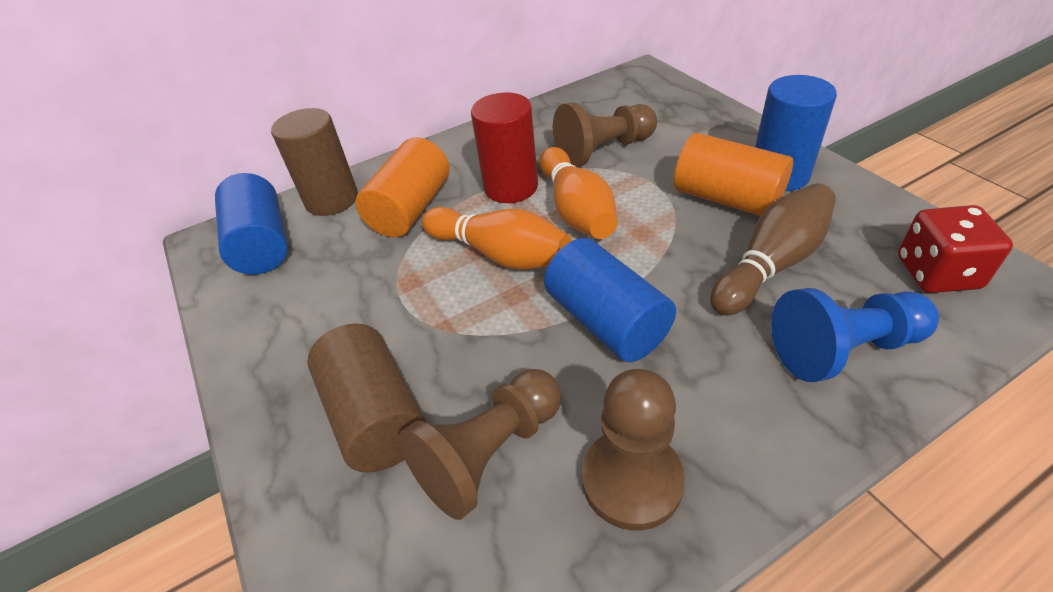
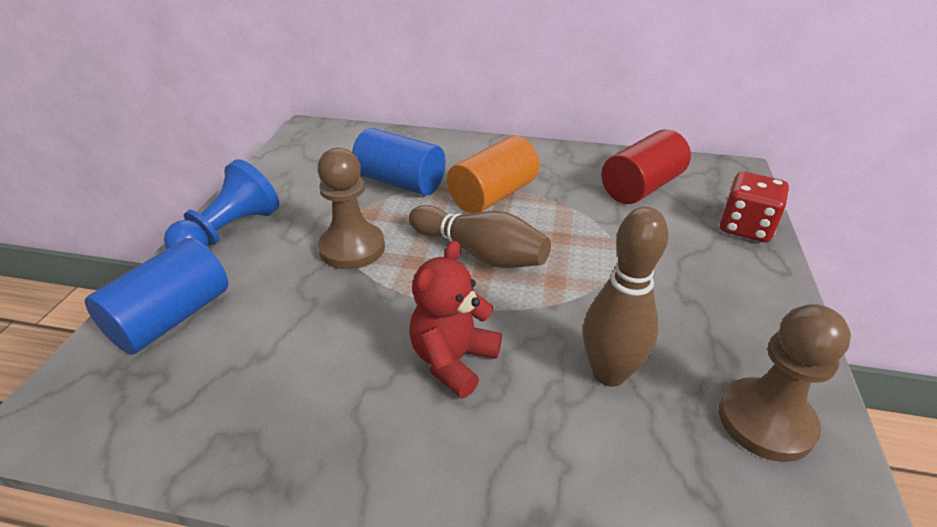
blue cylinder: 3 -> 2
brown bowling pin: 1 -> 2
brown cylinder: 2 -> 0
brown pawn: 3 -> 2
orange bowling pin: 2 -> 0
orange cylinder: 2 -> 1
red teddy bear: 0 -> 1

